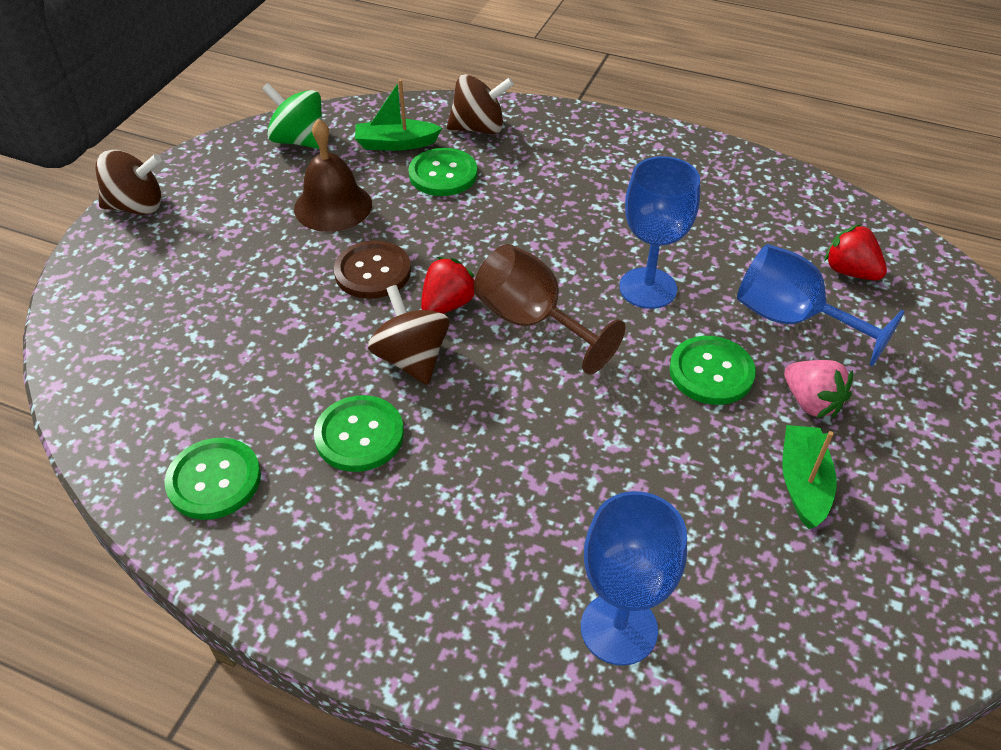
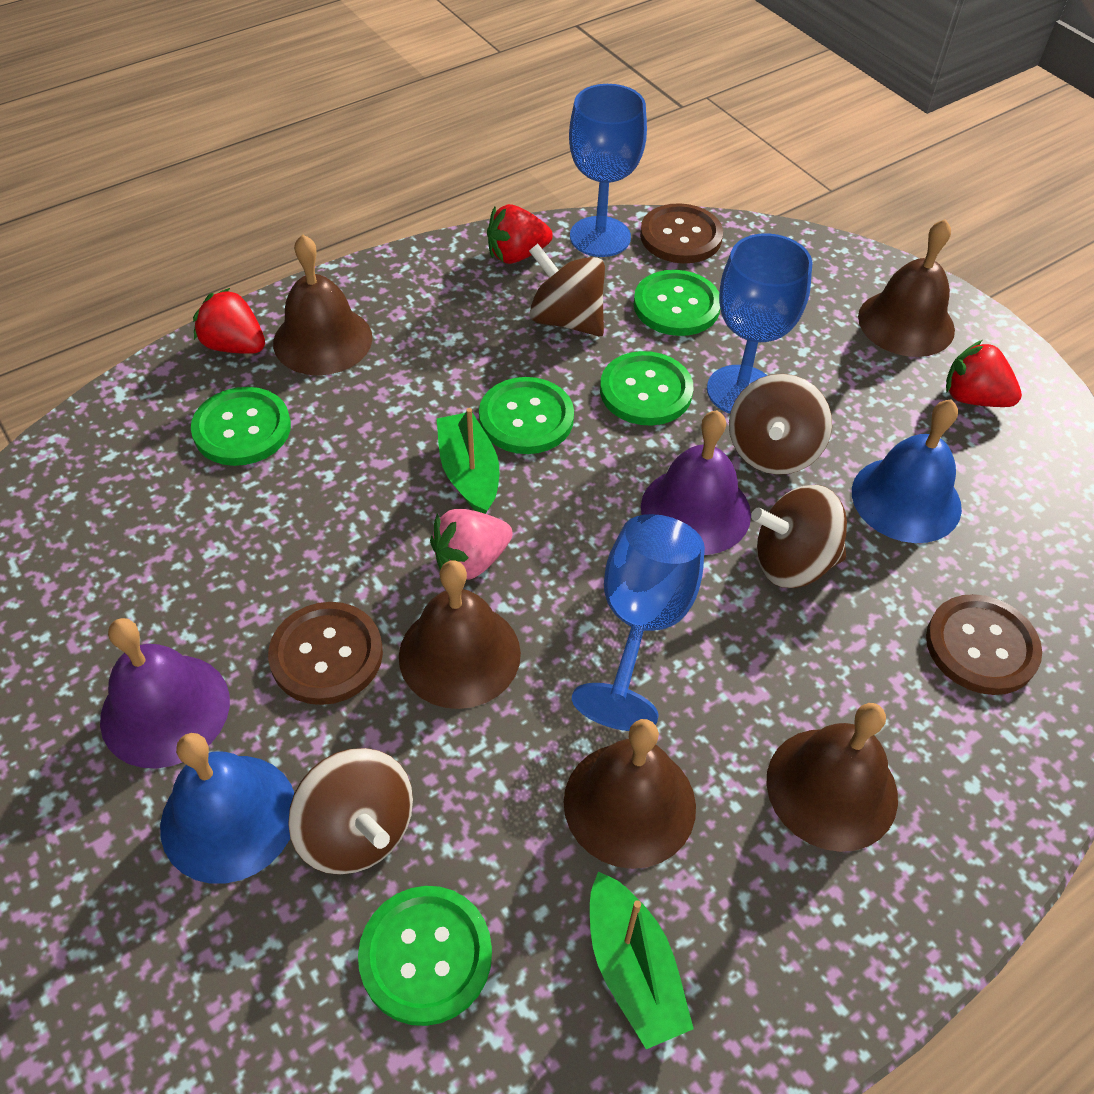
blue bell: 0 -> 2
brown bell: 1 -> 5
brown button: 1 -> 3
brown goblet: 1 -> 0
brown spinning top: 3 -> 4
green button: 4 -> 5
green spinning top: 1 -> 0
purple bell: 0 -> 2
red strawberry: 2 -> 3

